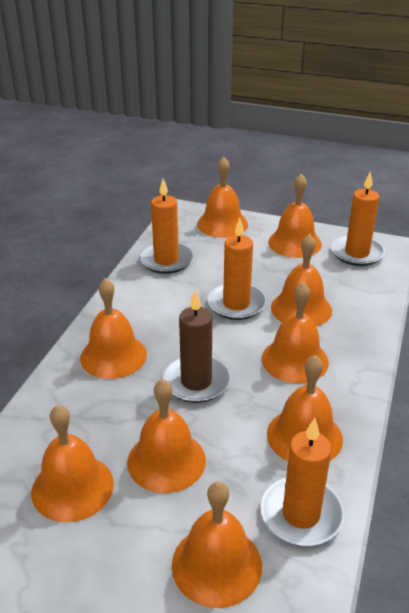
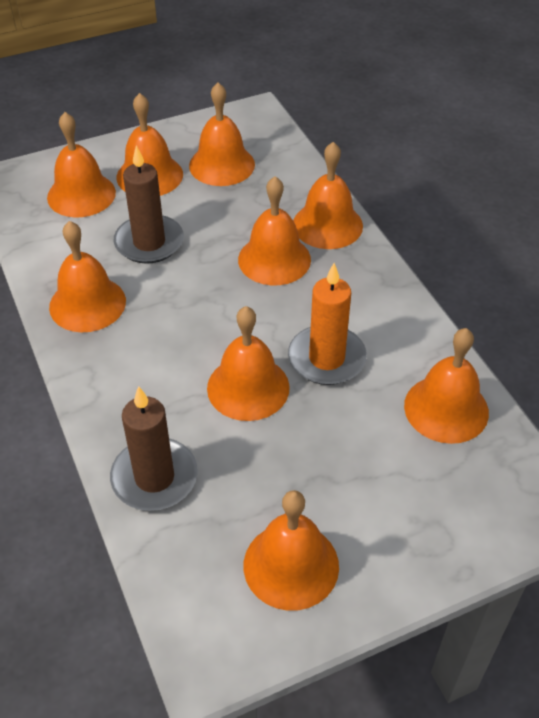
brown candle: 1 -> 2
orange candle: 4 -> 1

